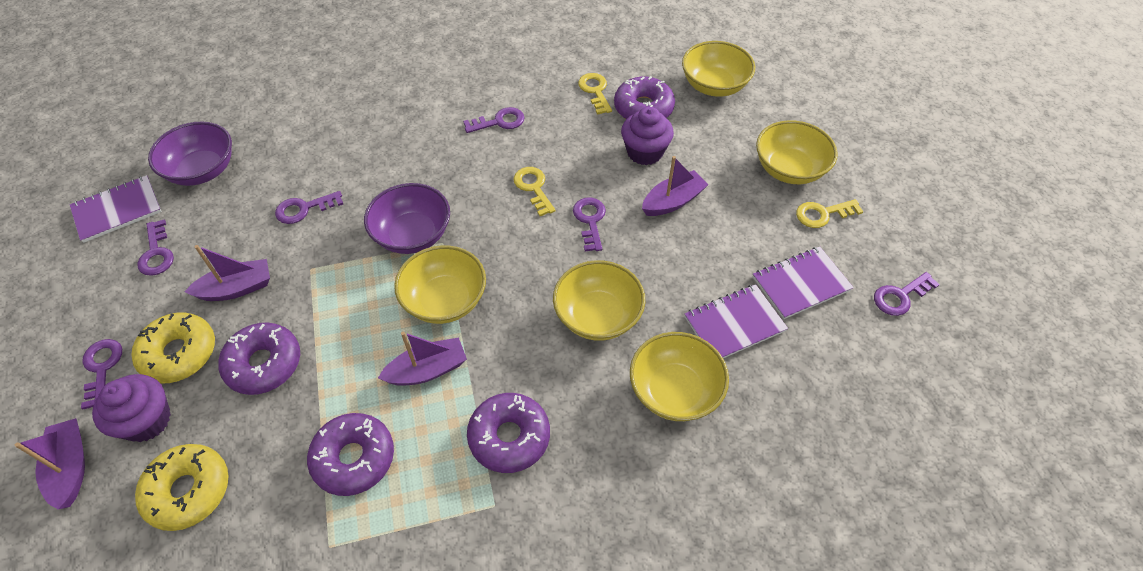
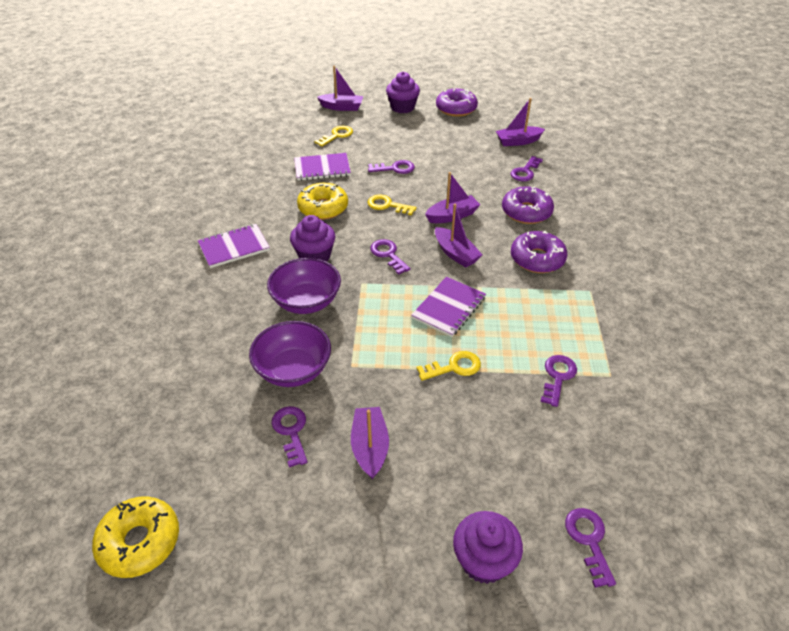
purple boat: 4 -> 5
purple cupcake: 2 -> 3
purple donut: 4 -> 3
yellow bowl: 5 -> 0

